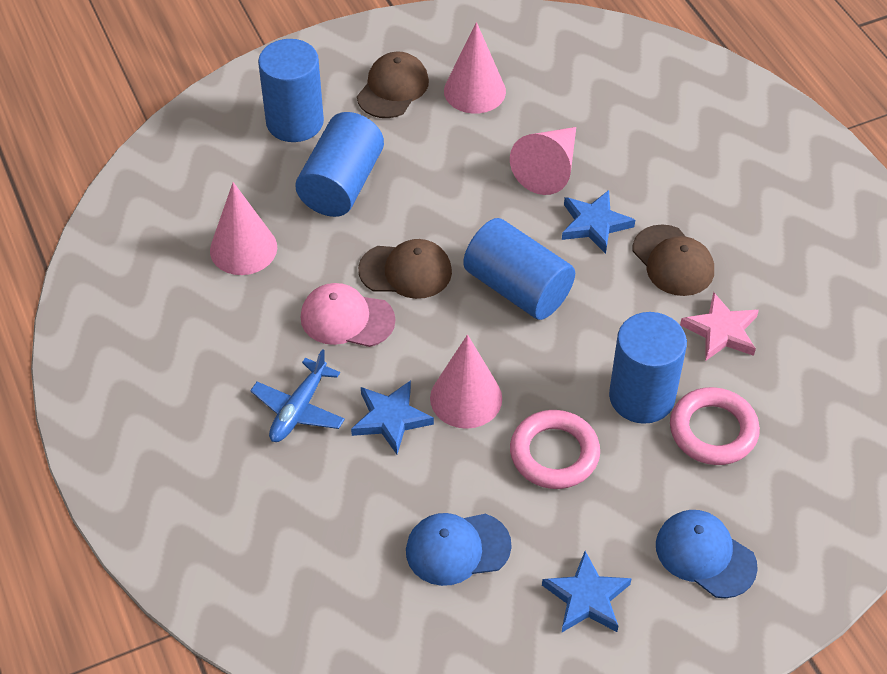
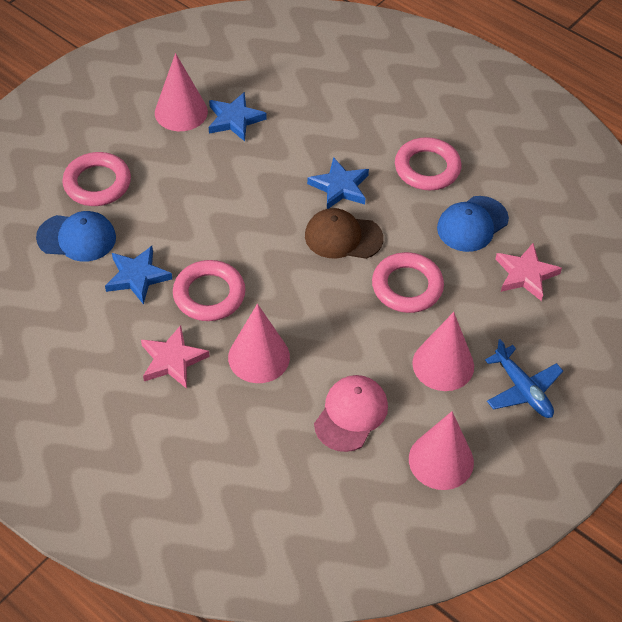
blue cylinder: 4 -> 0
brown cap: 3 -> 1
pink ring: 2 -> 4
pink star: 1 -> 2

